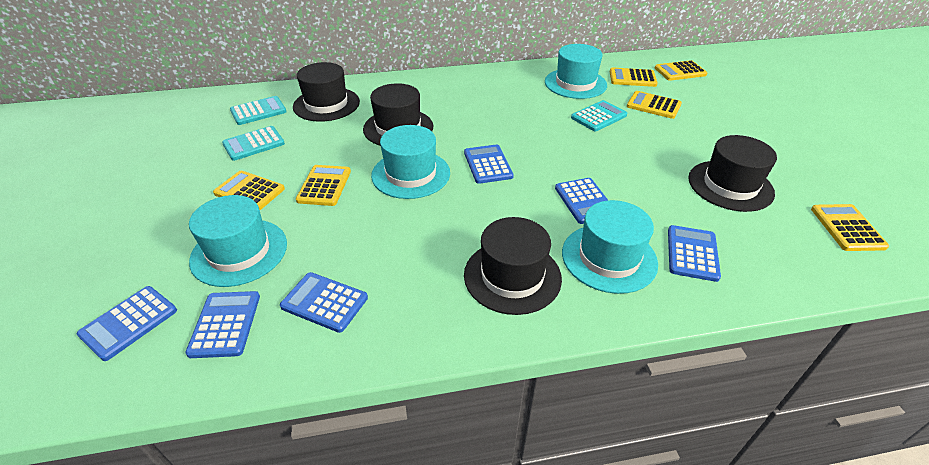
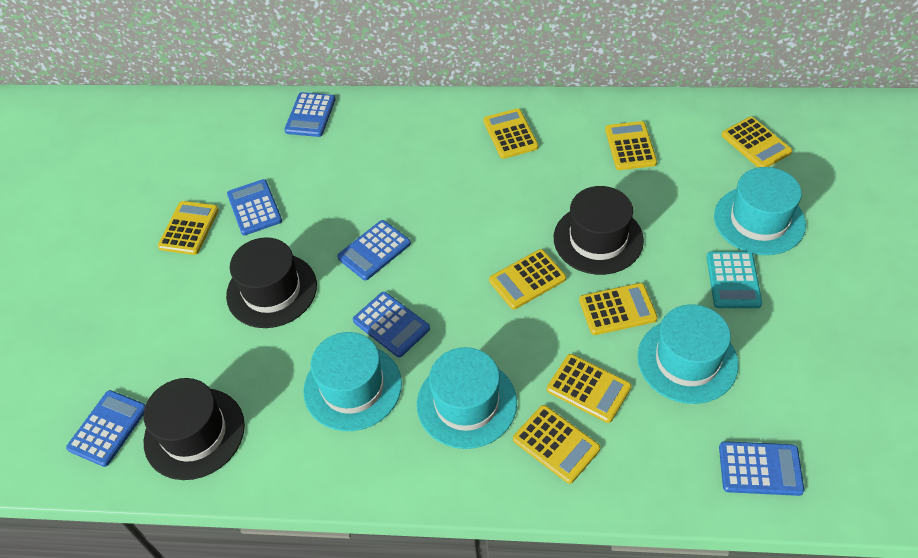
black hat: 4 -> 3
turquoise calculator: 3 -> 1
yellow calculator: 6 -> 8

